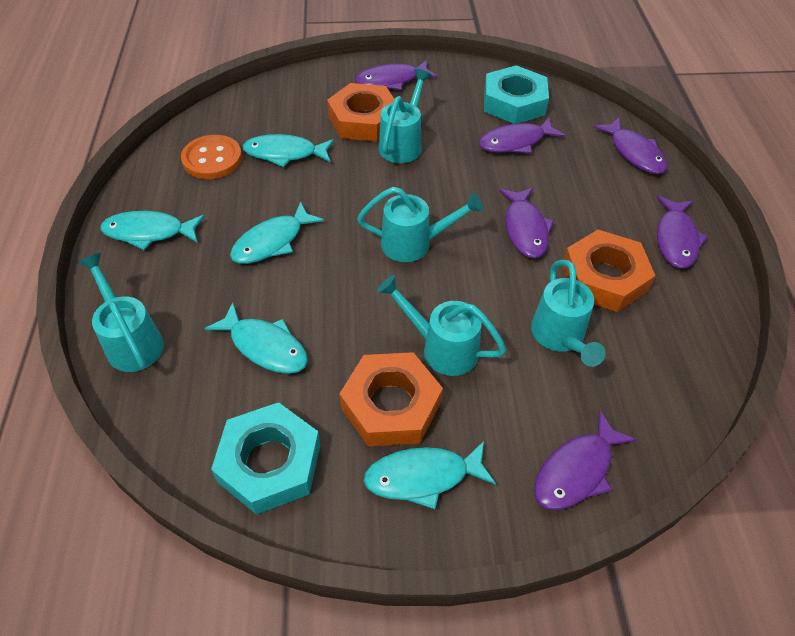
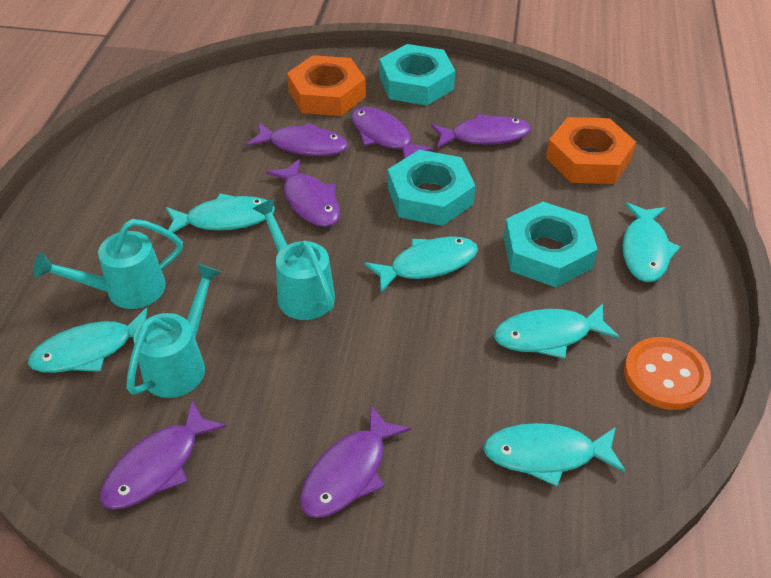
orange nut: 3 -> 2
turquoise fish: 5 -> 6
turquoise nut: 2 -> 3
turquoise watering can: 5 -> 3

